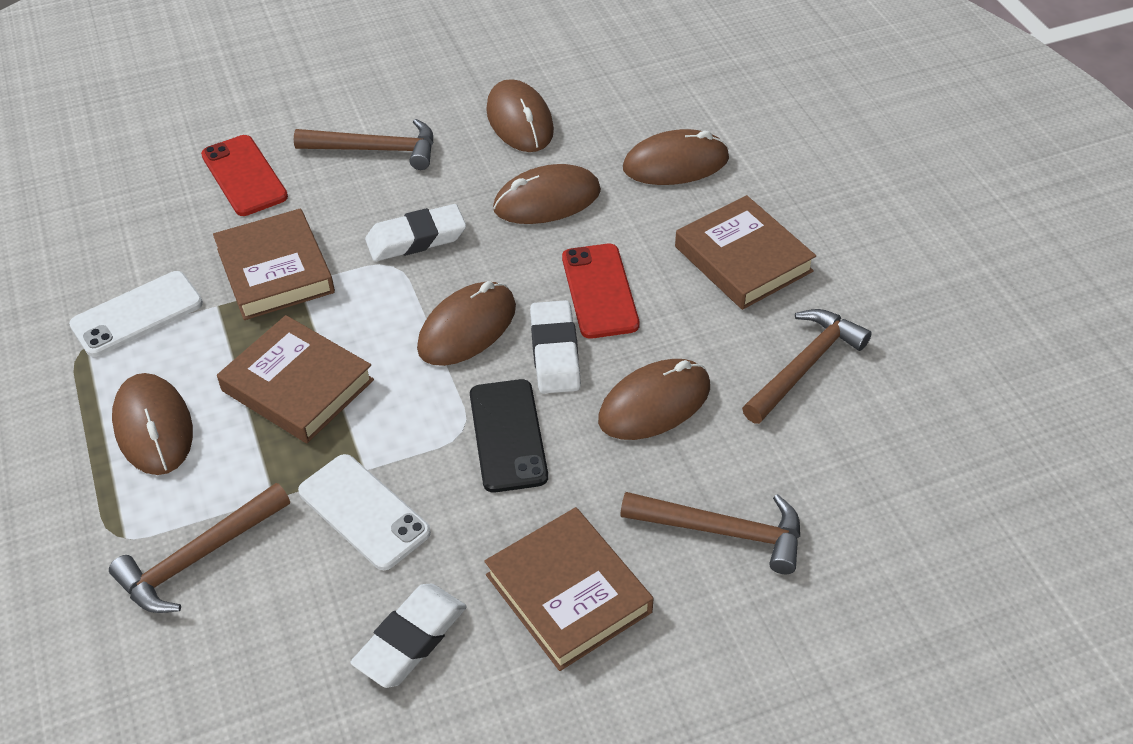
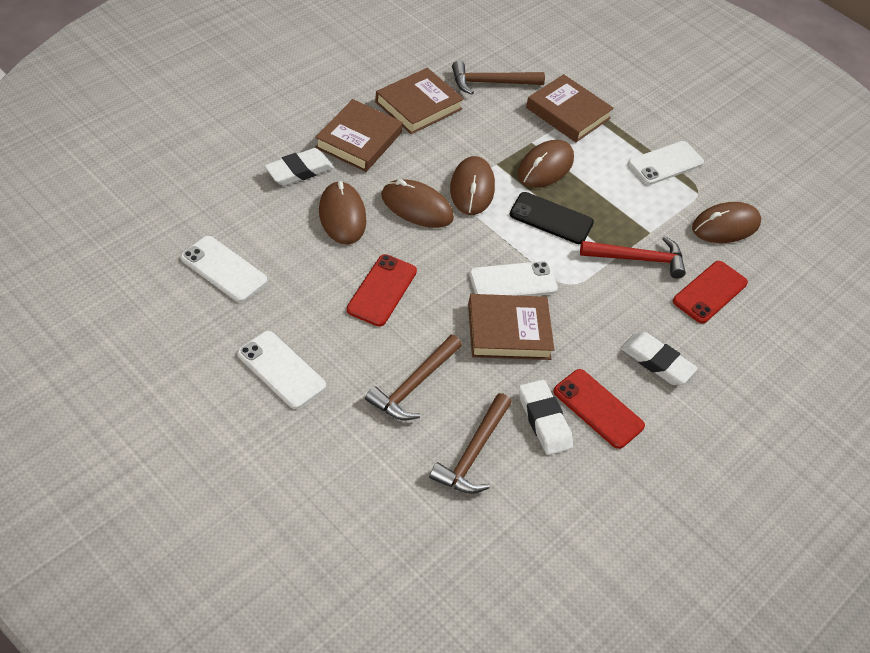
brown hammer: 4 -> 3
brown mouse: 6 -> 5
red hammer: 0 -> 1
red phone: 2 -> 3
white phone: 2 -> 4

